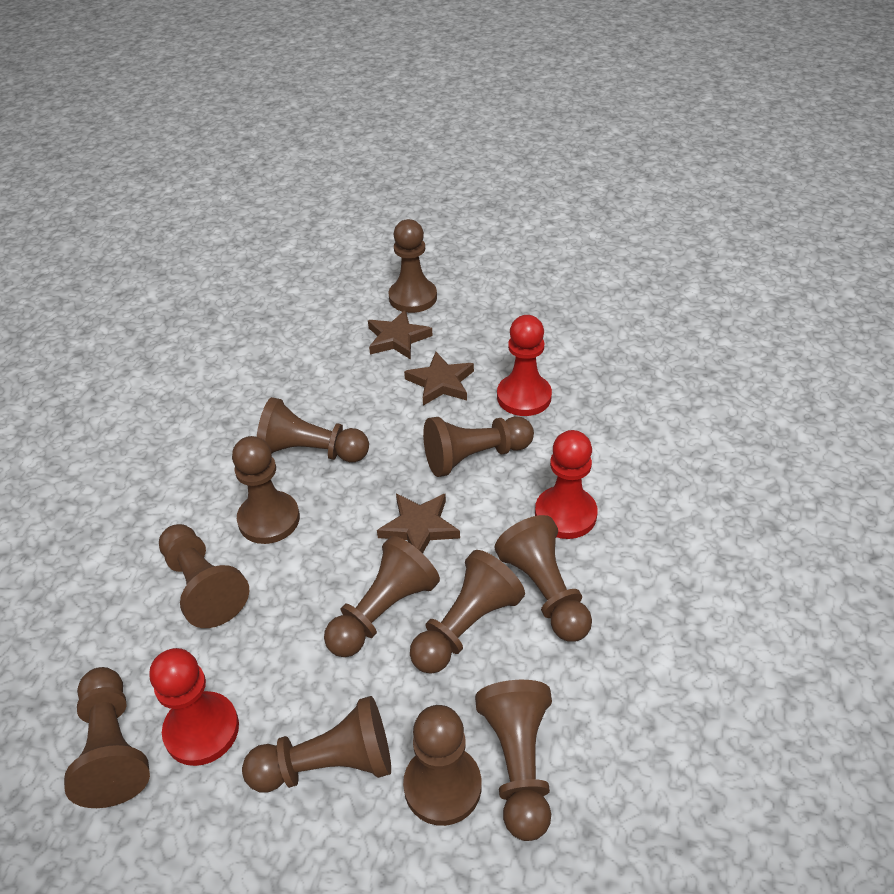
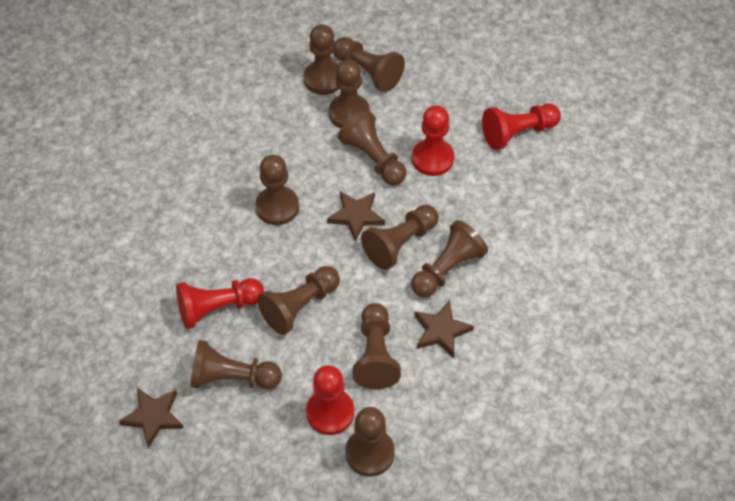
brown pawn: 12 -> 11
red pawn: 3 -> 4

